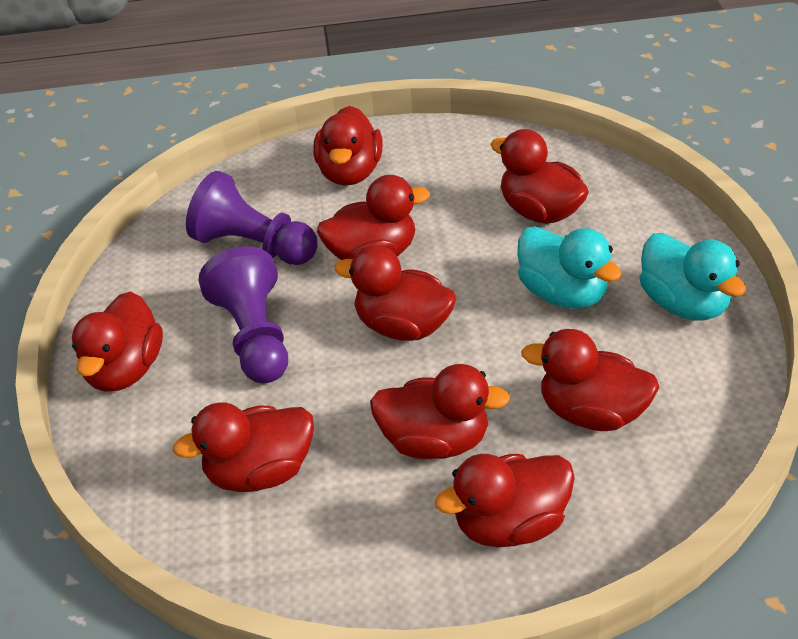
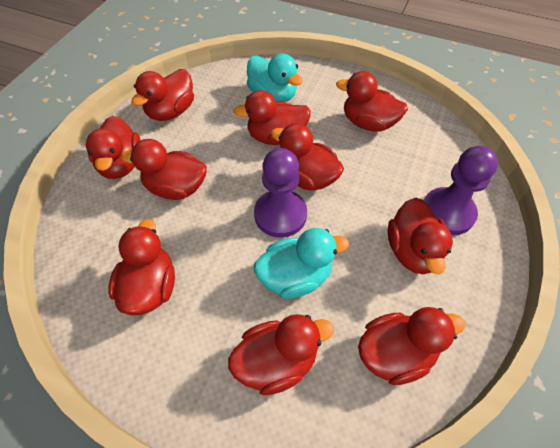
red duck: 9 -> 10

